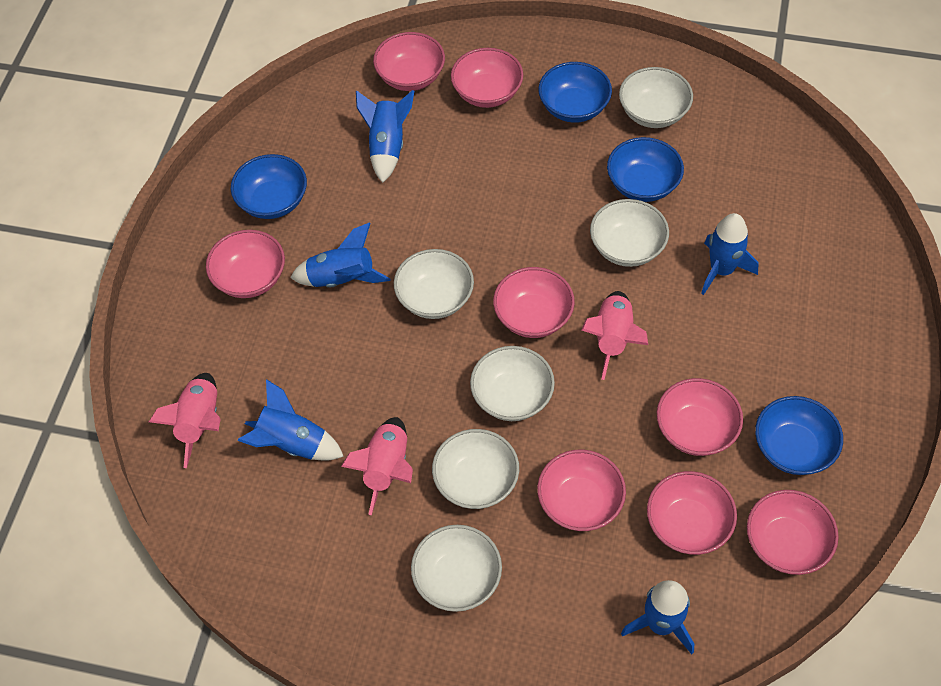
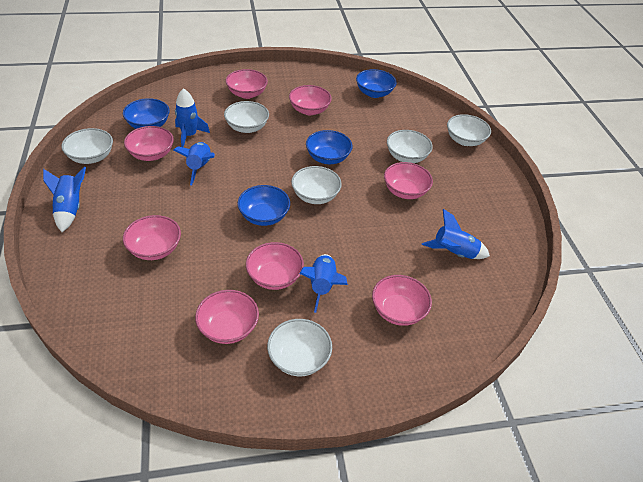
pink rocket: 3 -> 0

